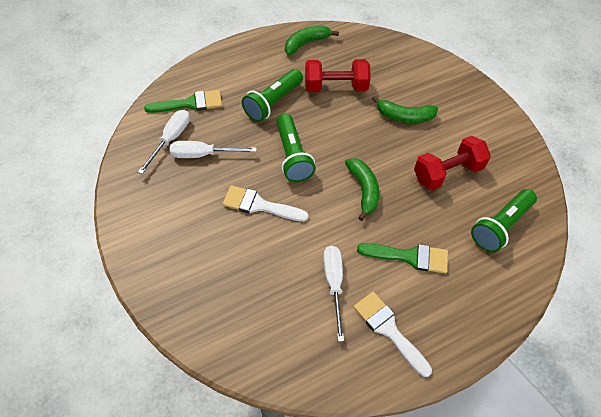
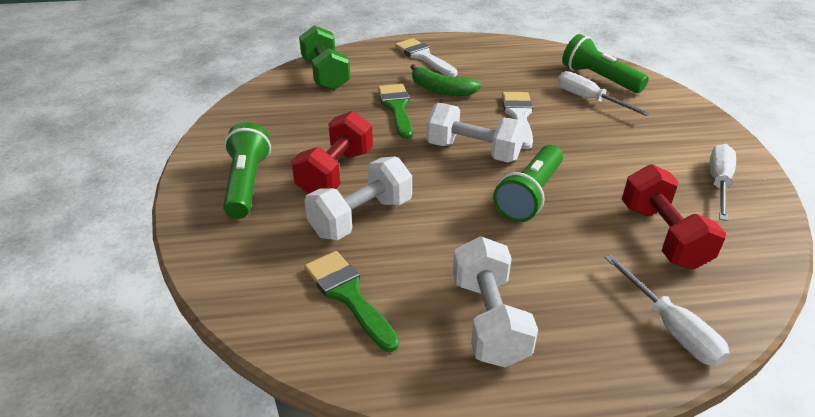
green banana: 3 -> 1
green dumbbell: 0 -> 1
white dumbbell: 0 -> 3

